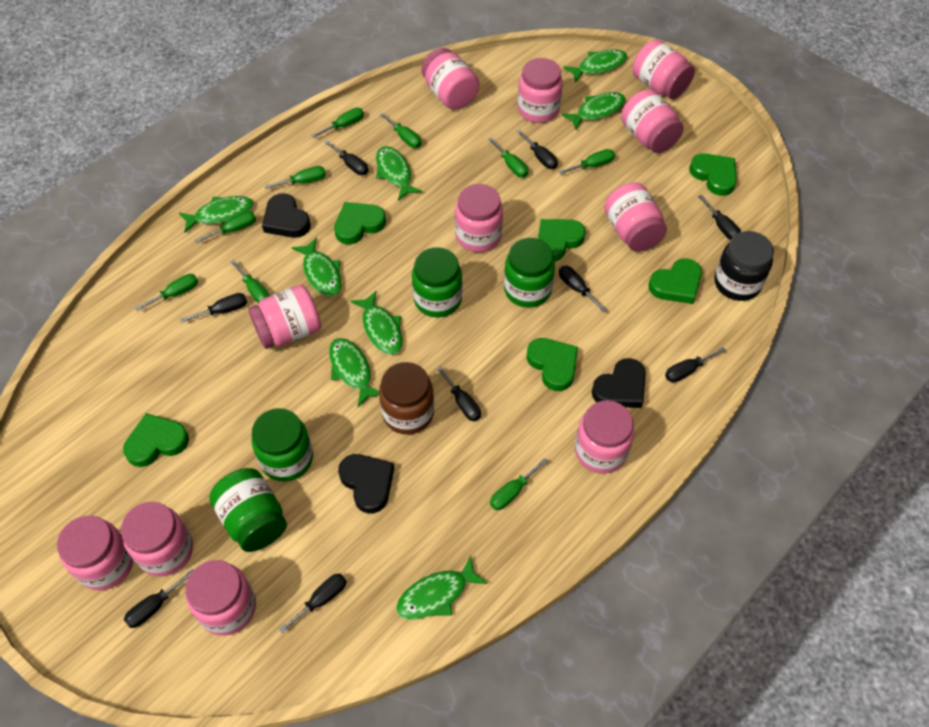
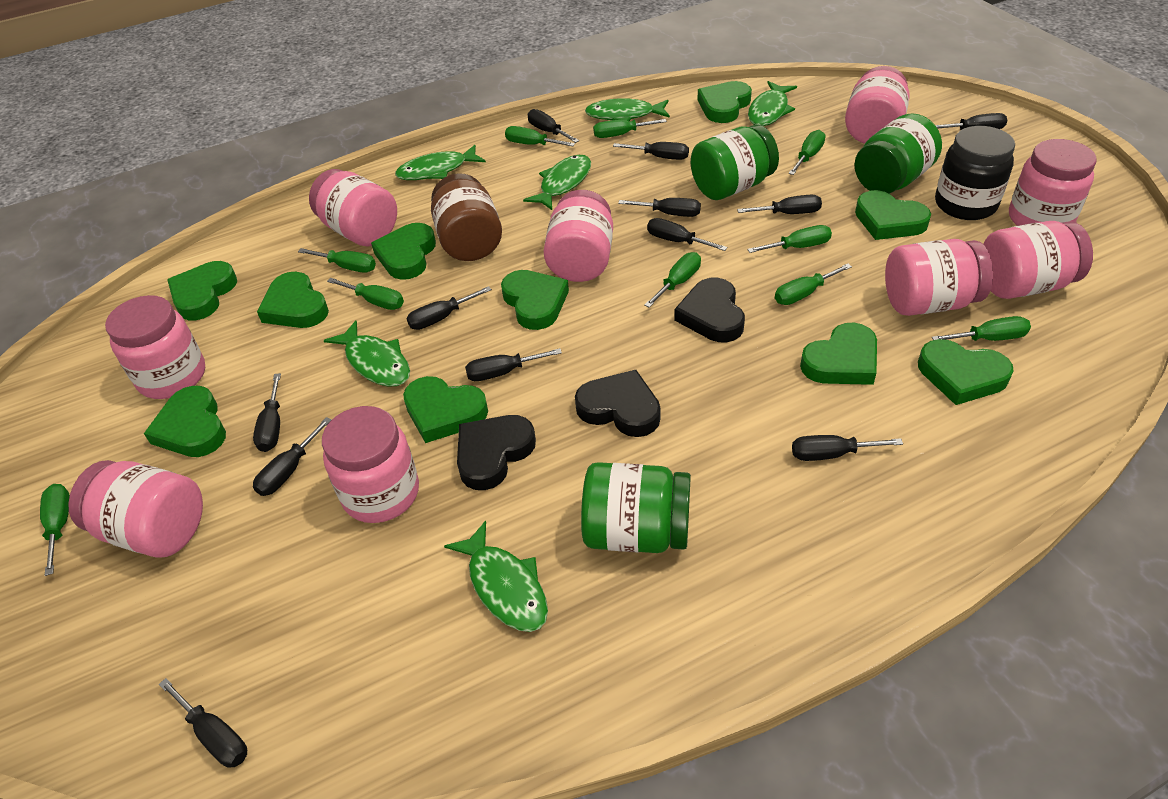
black screwdriver: 9 -> 12
green fish: 8 -> 6
green heart: 6 -> 10
green jar: 4 -> 3
green screwdriver: 9 -> 10
pink jar: 11 -> 9

